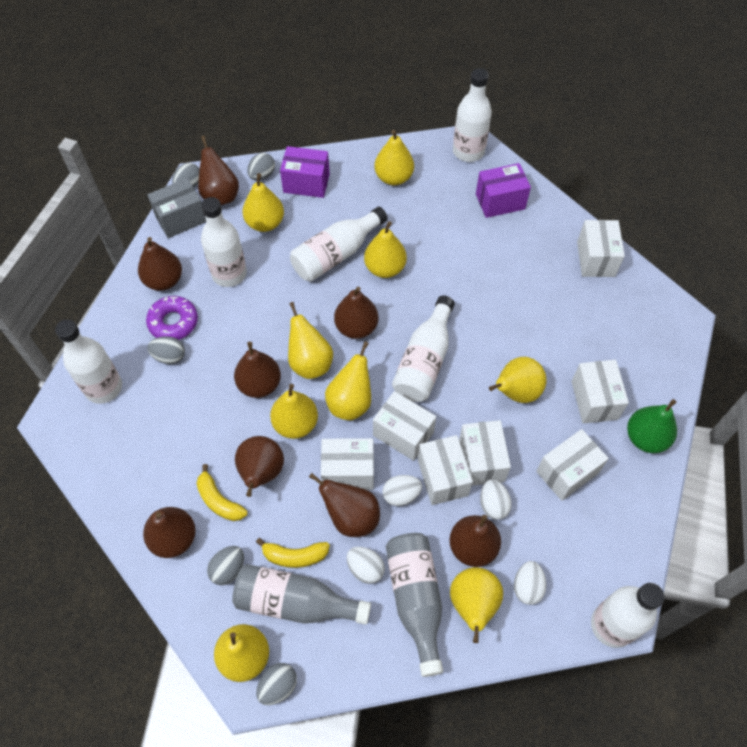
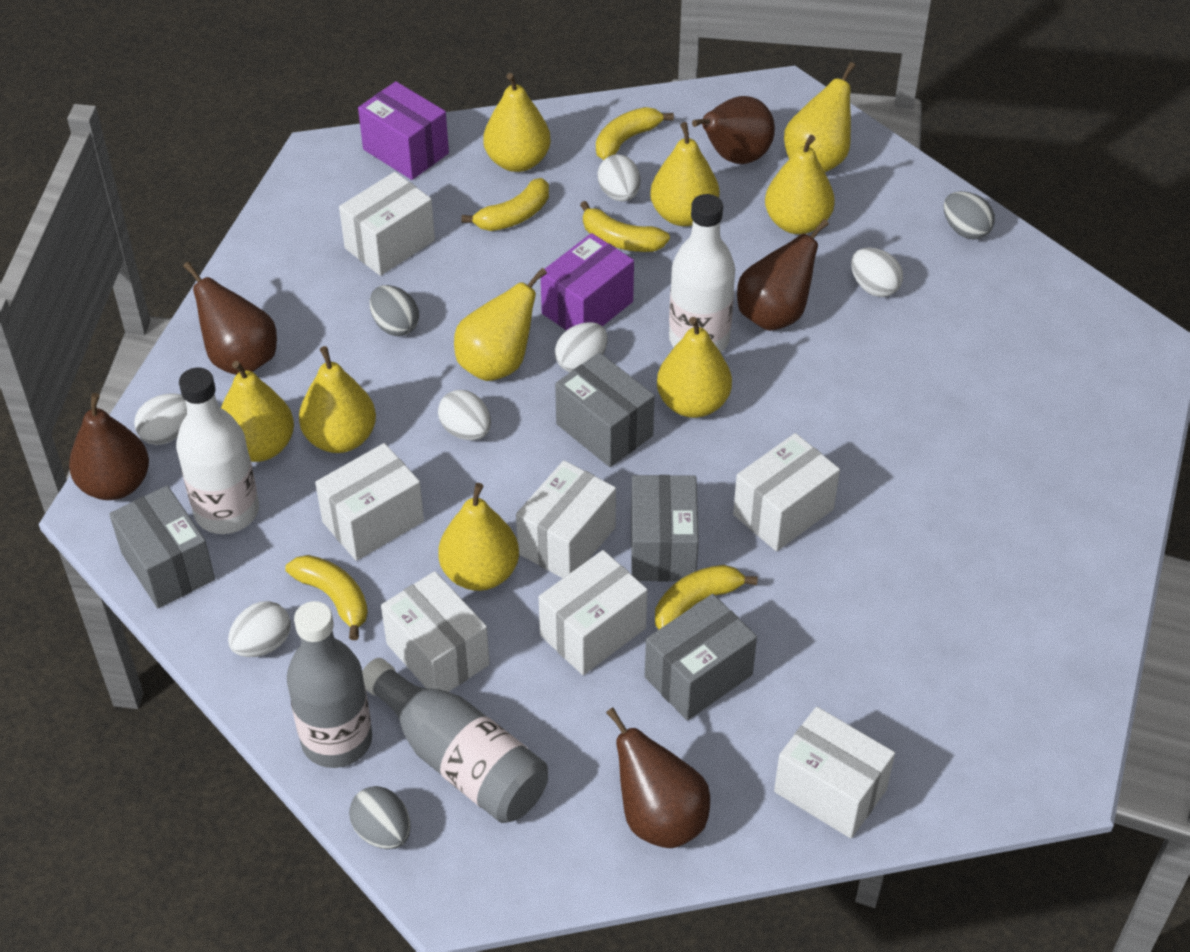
brown pear: 8 -> 5
green pear: 1 -> 0
grey box: 1 -> 4
grey egg: 5 -> 3
purple donut: 1 -> 0
white bottle: 6 -> 2
white egg: 4 -> 6
yellow banana: 2 -> 5

